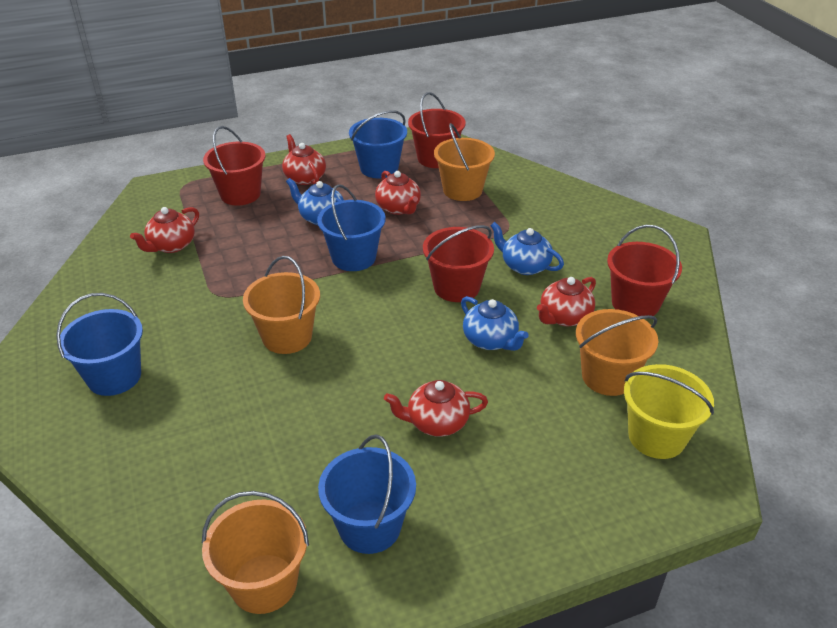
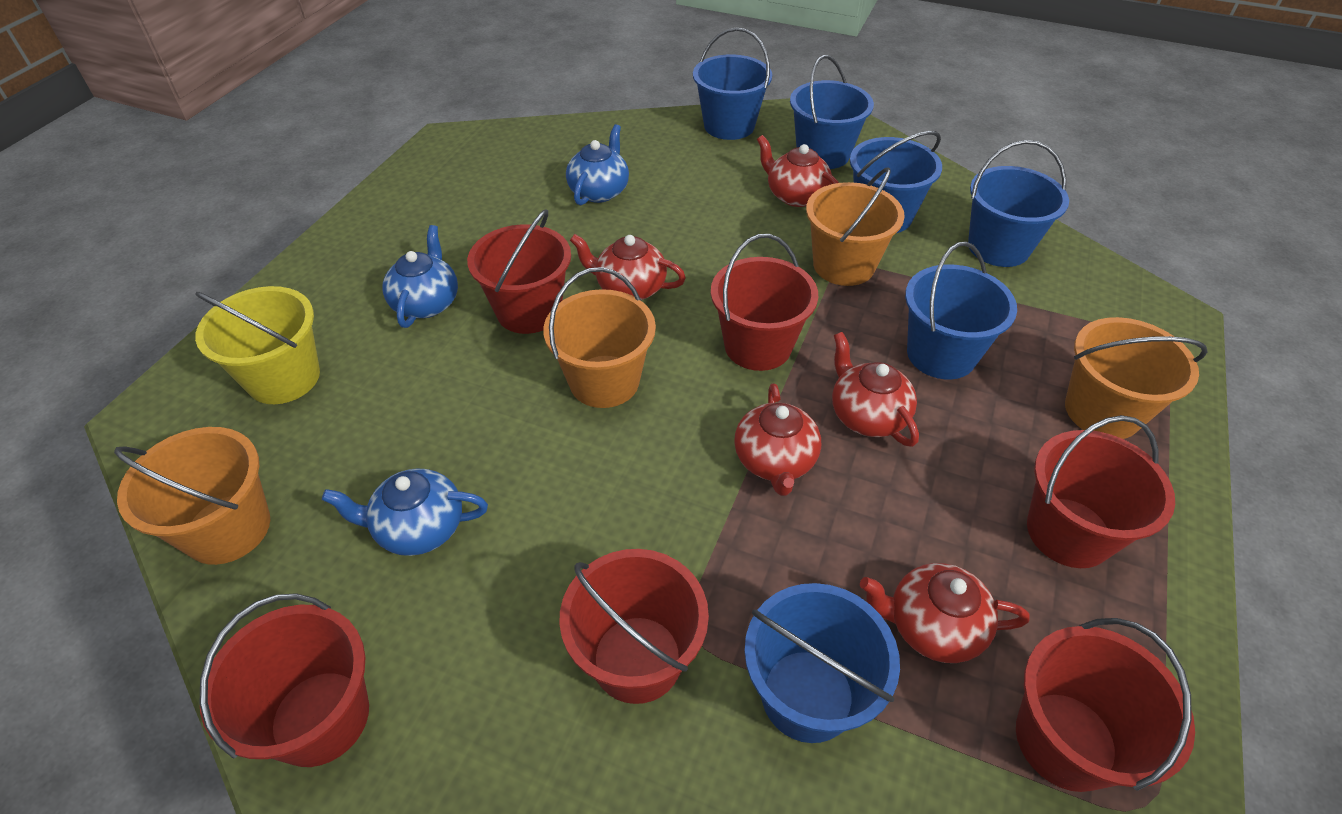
blue bucket: 4 -> 6
red bucket: 4 -> 6

